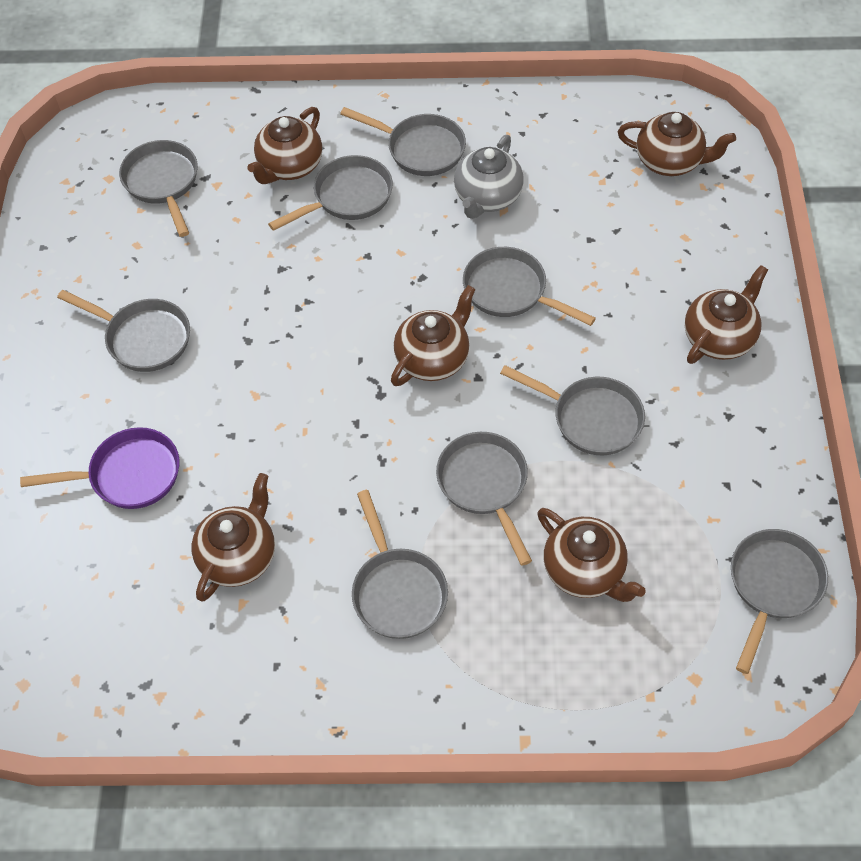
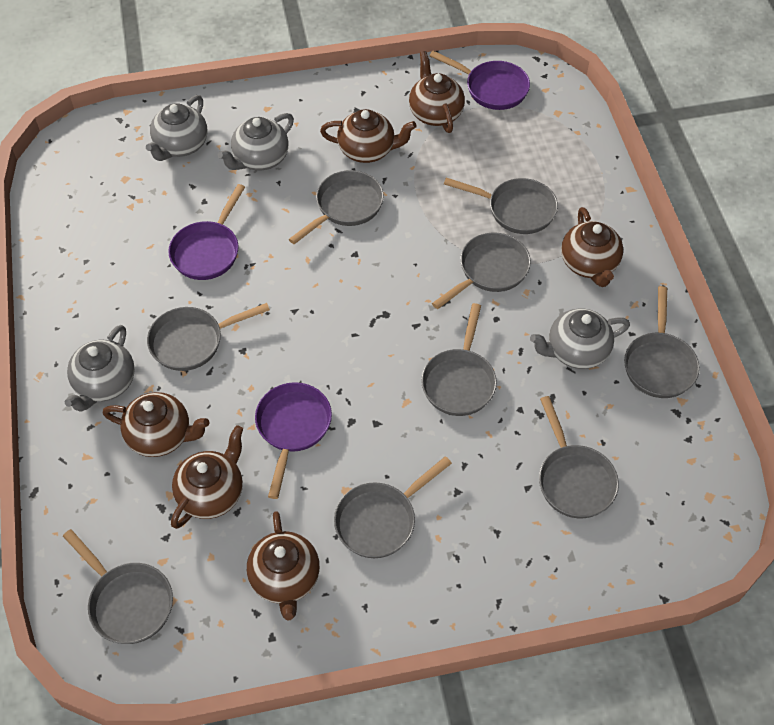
grey teapot: 1 -> 4
purple pan: 1 -> 3

